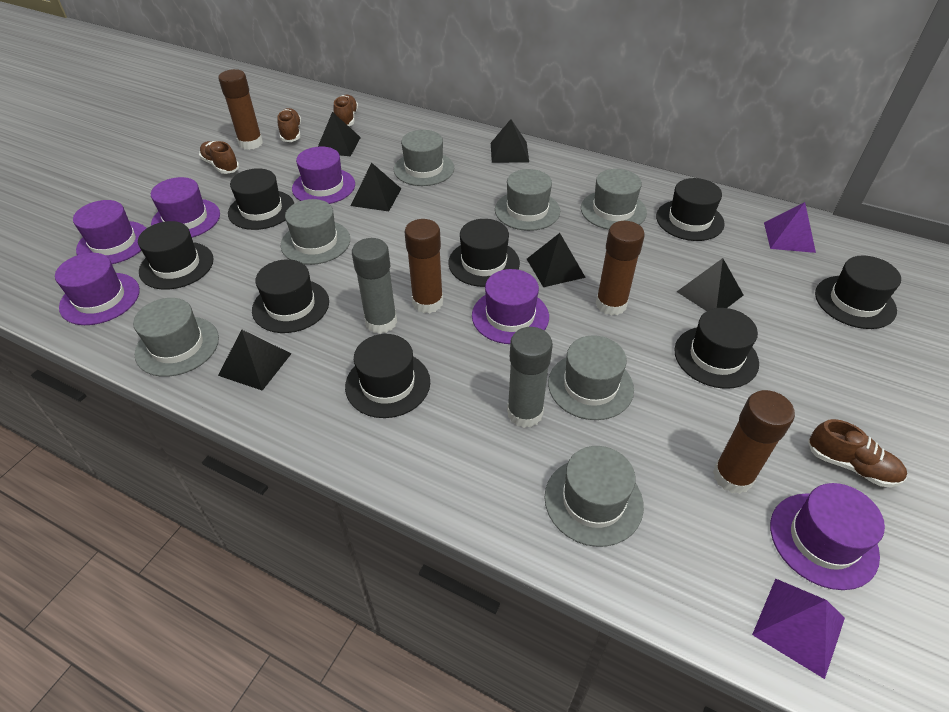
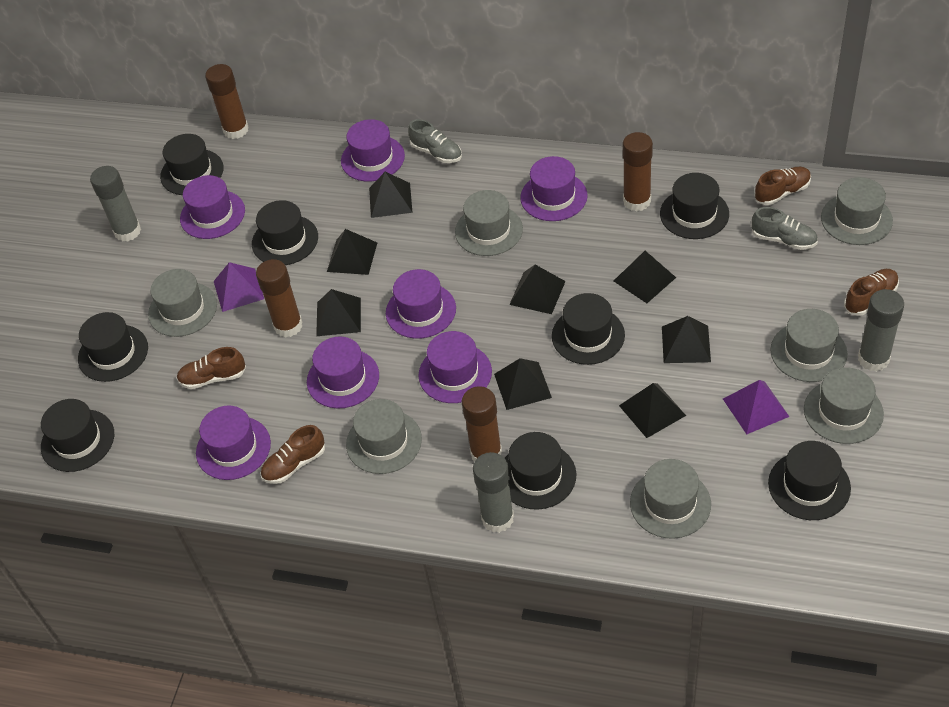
black pyramid: 6 -> 8
grey glue stick: 2 -> 3
grey shoe: 0 -> 2
purple hat: 6 -> 7

